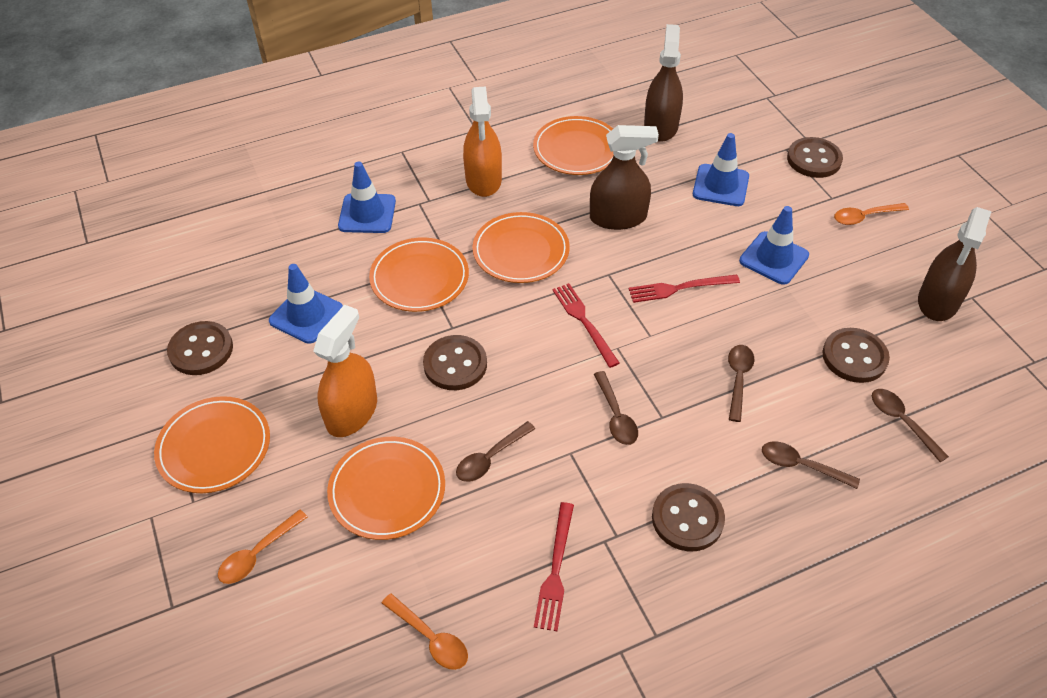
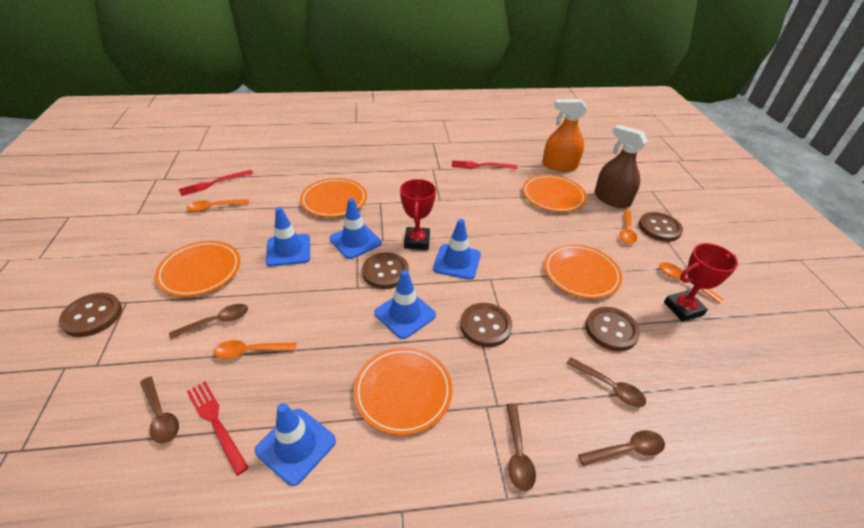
blue traffic cone: 4 -> 5
brown spray bottle: 3 -> 1
orange spoon: 3 -> 4
orange spray bottle: 2 -> 1
red trophy: 0 -> 2

